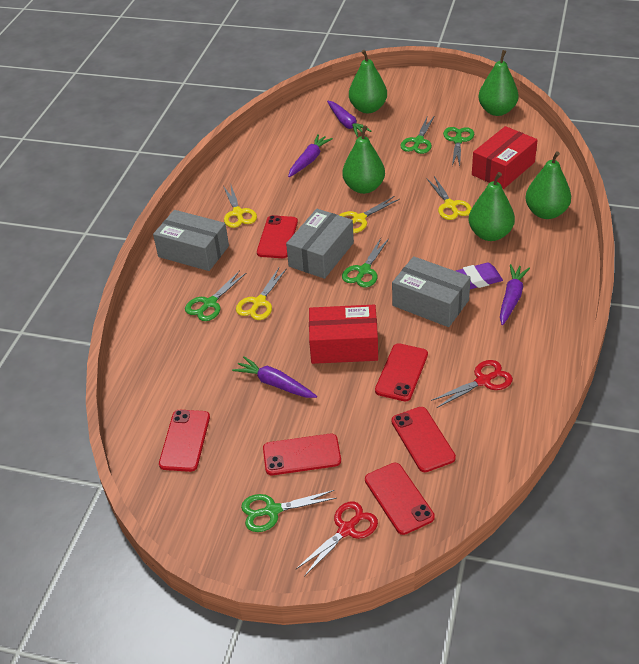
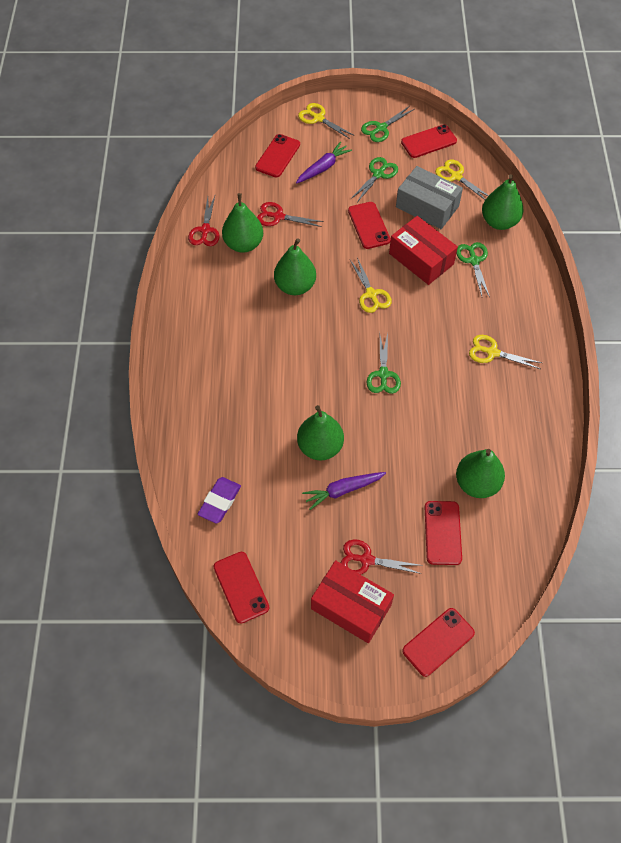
green scissors: 5 -> 4
grey box: 3 -> 1
purple carrot: 4 -> 2
red scissors: 2 -> 3

